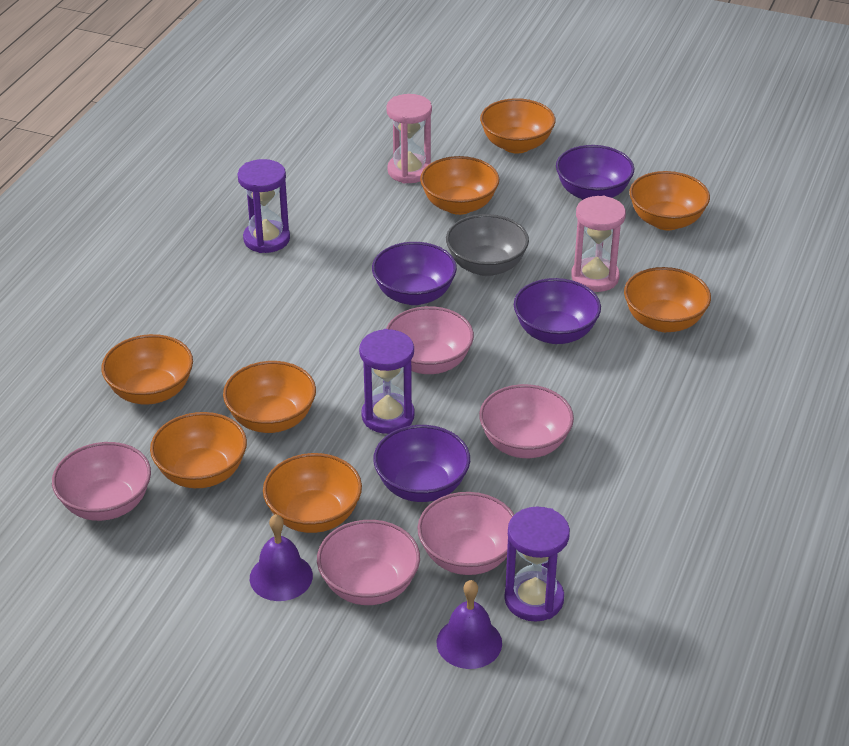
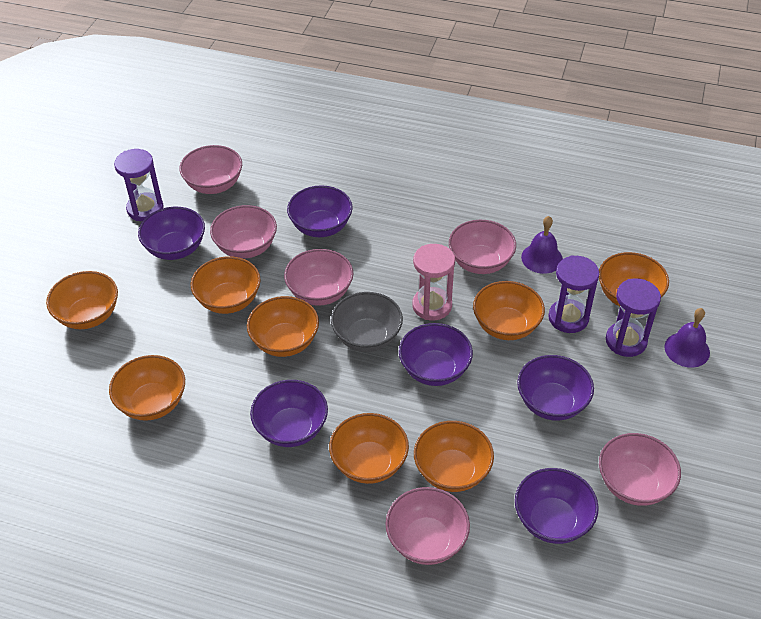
pink bowl: 5 -> 6
pink hourglass: 2 -> 1
purple bowl: 4 -> 6

